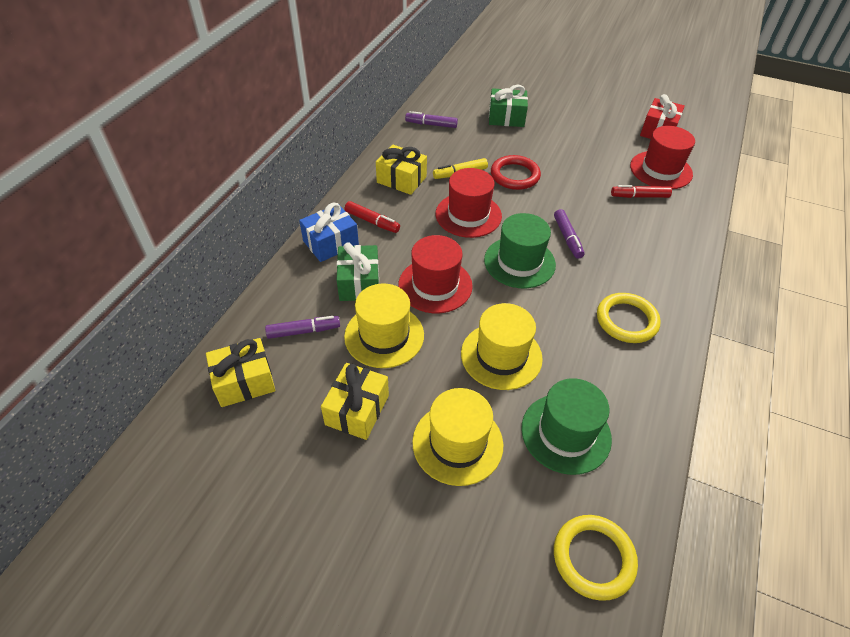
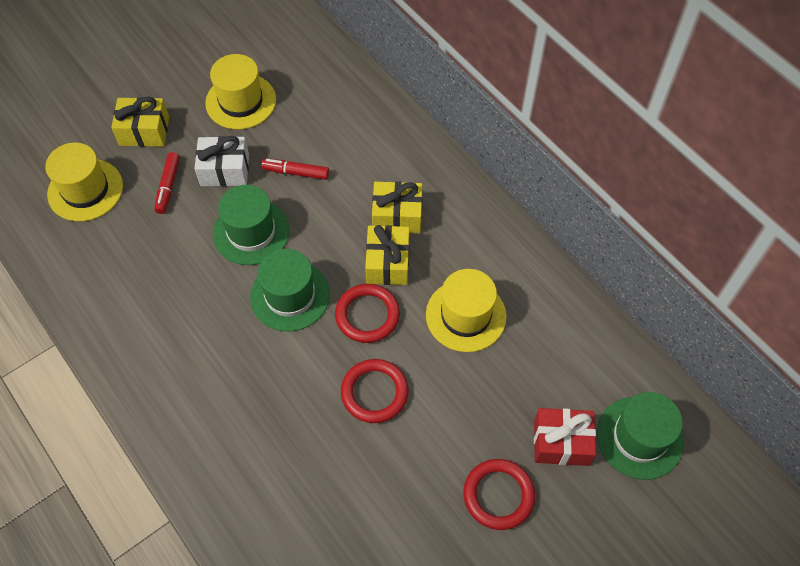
blue gift: 1 -> 0
green gift: 2 -> 0
green hat: 2 -> 3
purple marker: 3 -> 0
red hat: 3 -> 0
red ring: 1 -> 3
white gift: 0 -> 1
yellow marker: 1 -> 0
yellow ring: 2 -> 0

